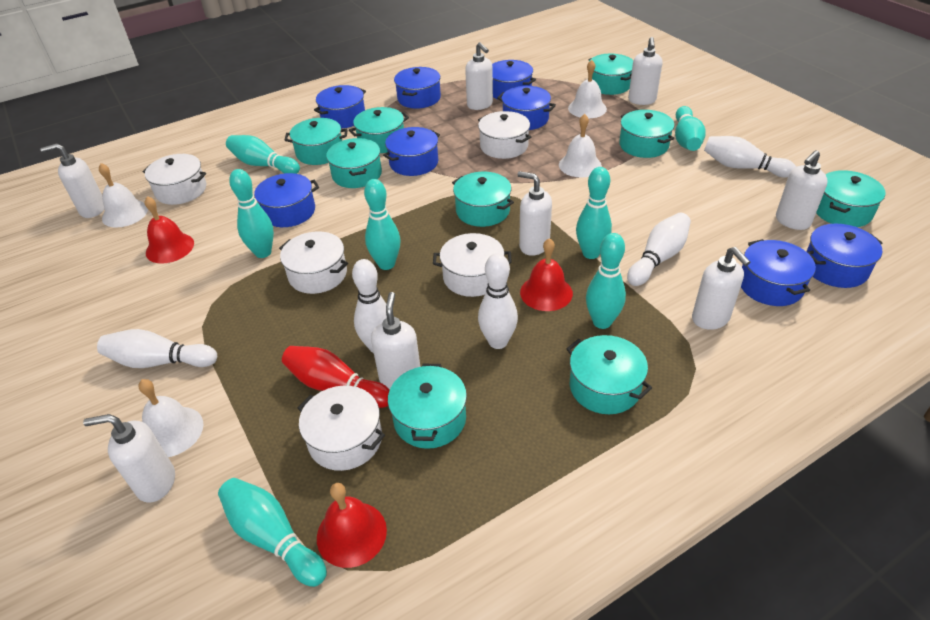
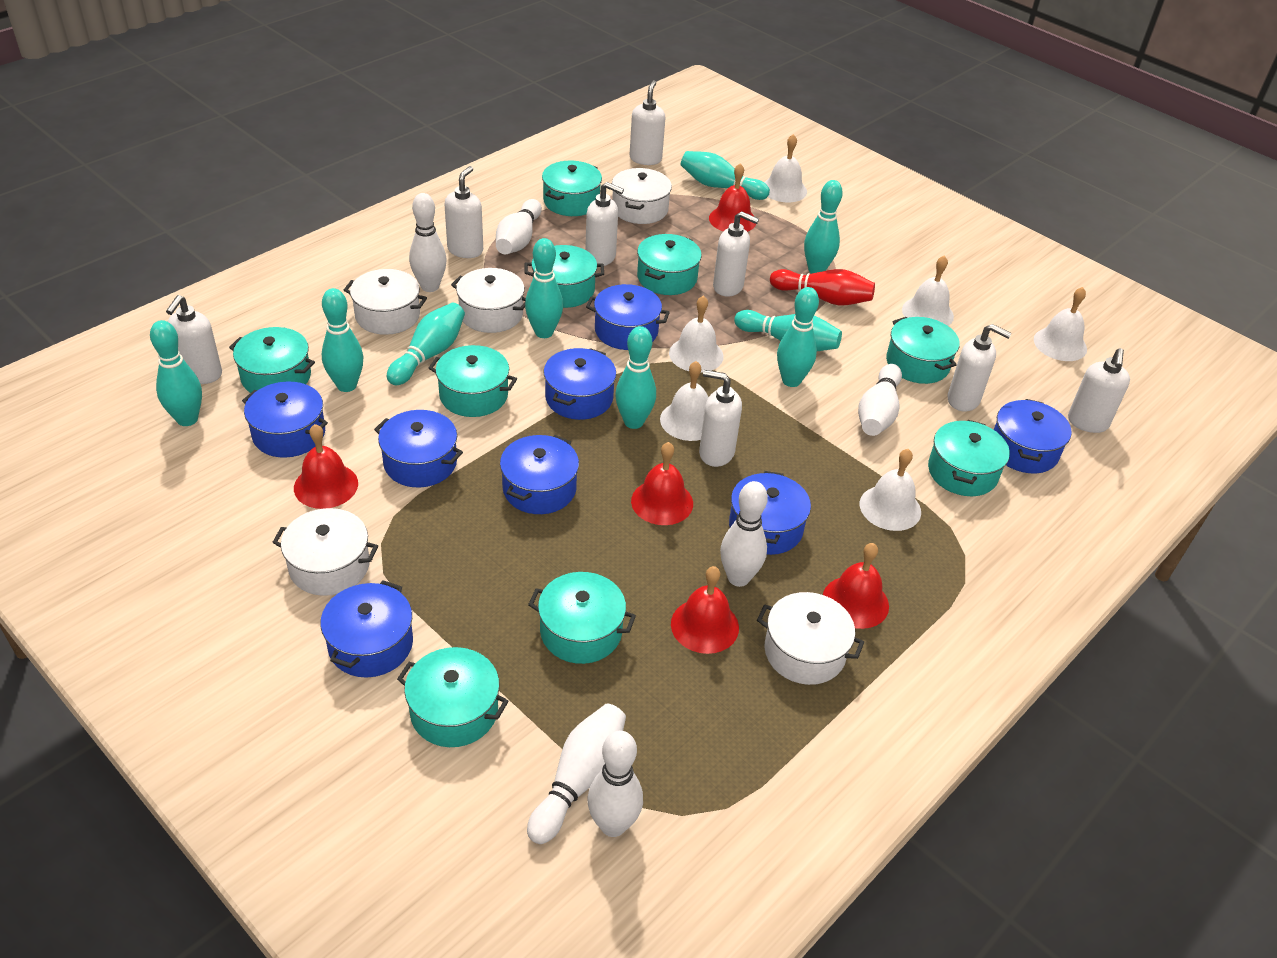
red bell: 3 -> 5
turquoise bowling pin: 7 -> 9
white bell: 4 -> 6
white bowling pin: 5 -> 6

